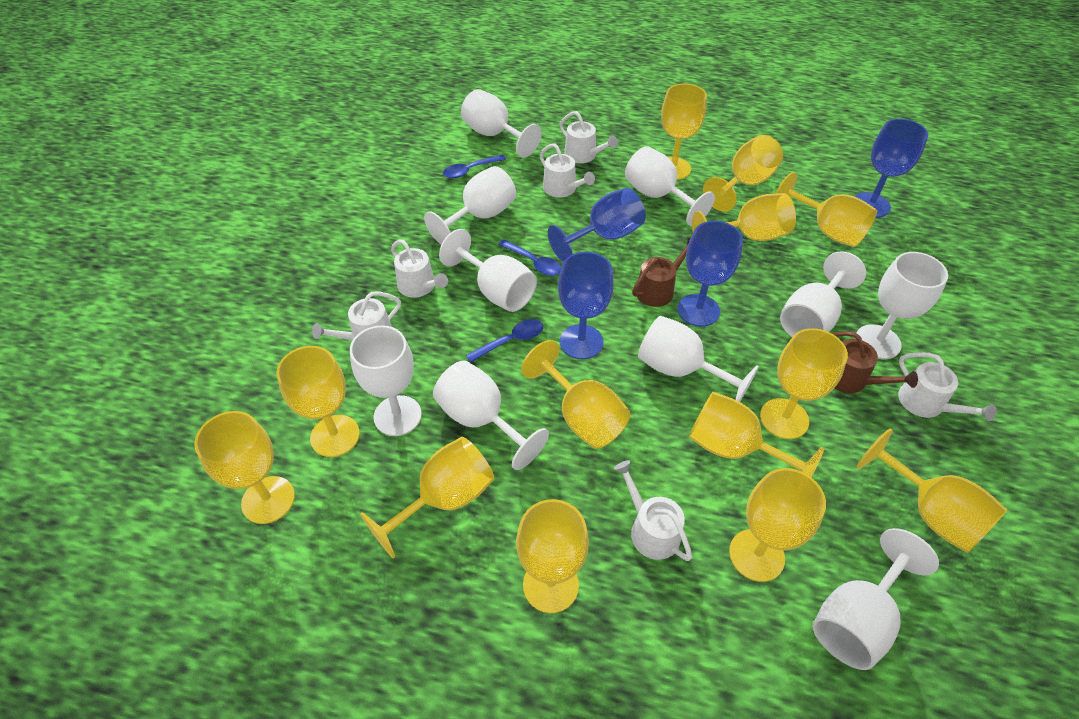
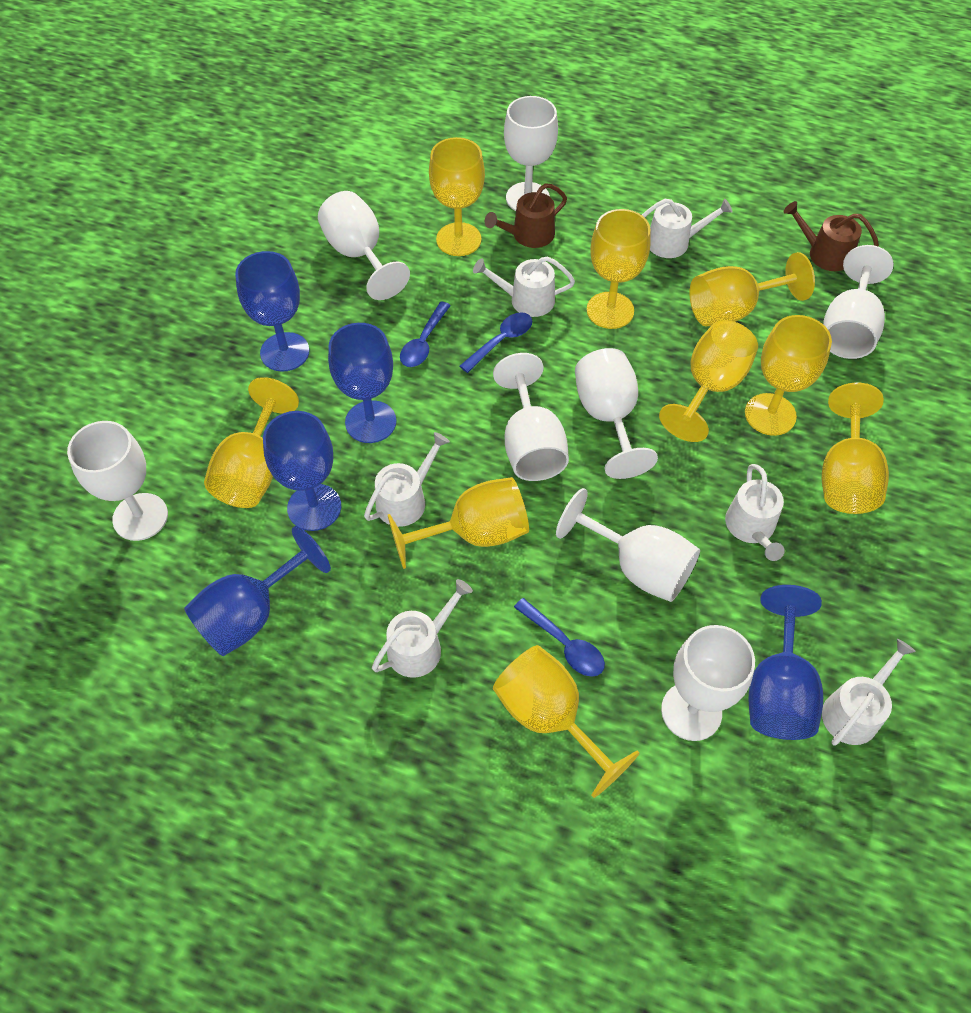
blue goblet: 4 -> 5
white goblet: 10 -> 8
yellow goblet: 13 -> 9

